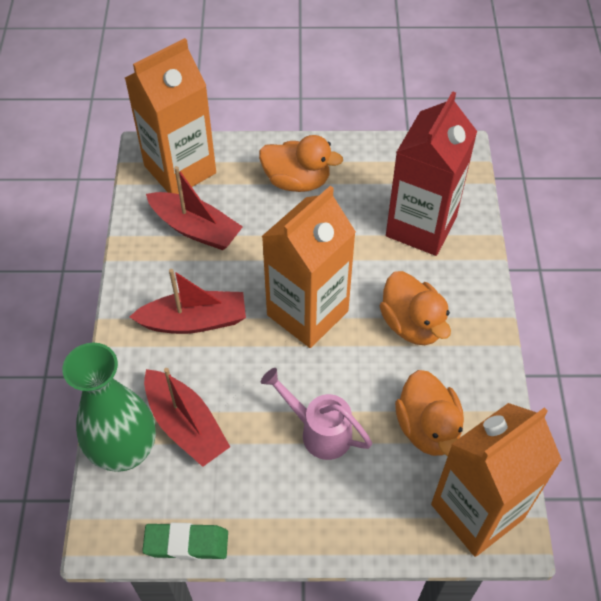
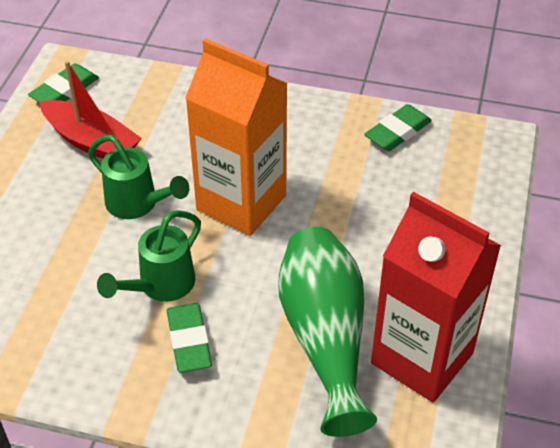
green eraser: 1 -> 3
green watering can: 0 -> 2
orange carton: 3 -> 1
orange duck: 3 -> 0
pink watering can: 1 -> 0
red boat: 3 -> 1

